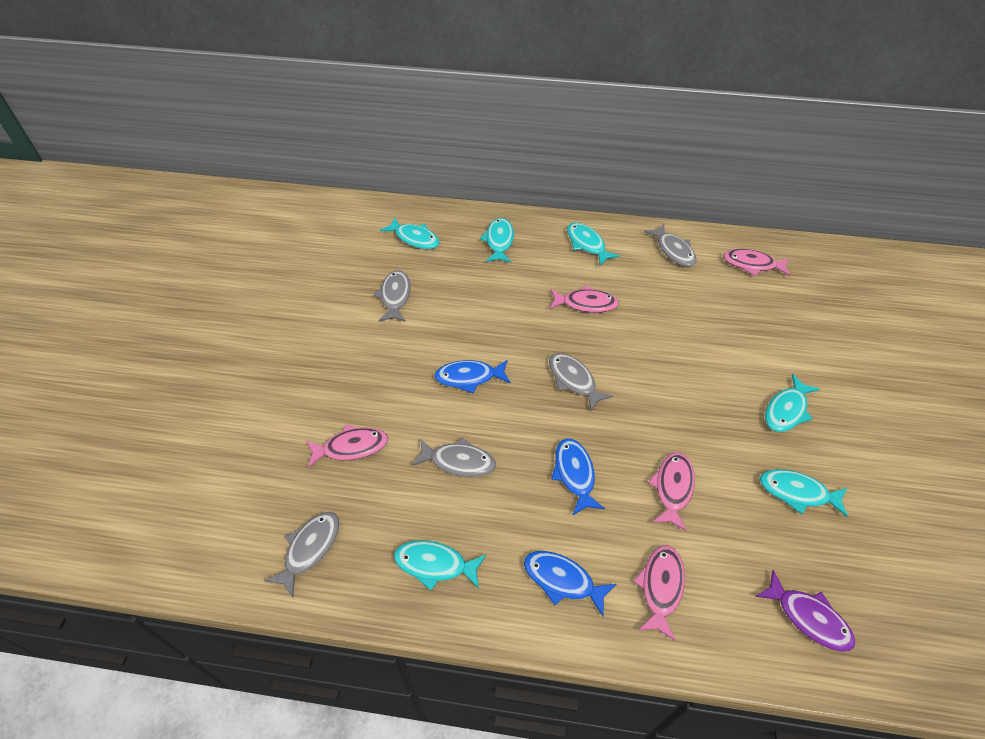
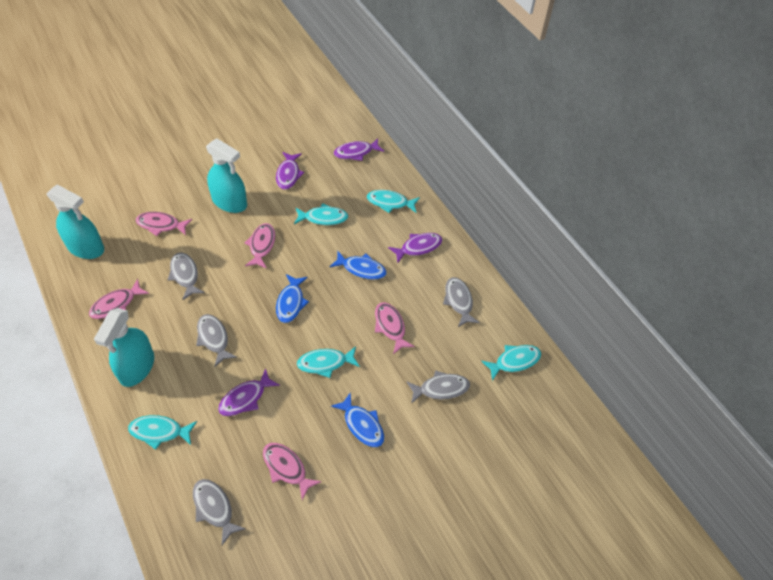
purple fish: 1 -> 4
turquoise fish: 6 -> 5
turquoise spray bottle: 0 -> 3

